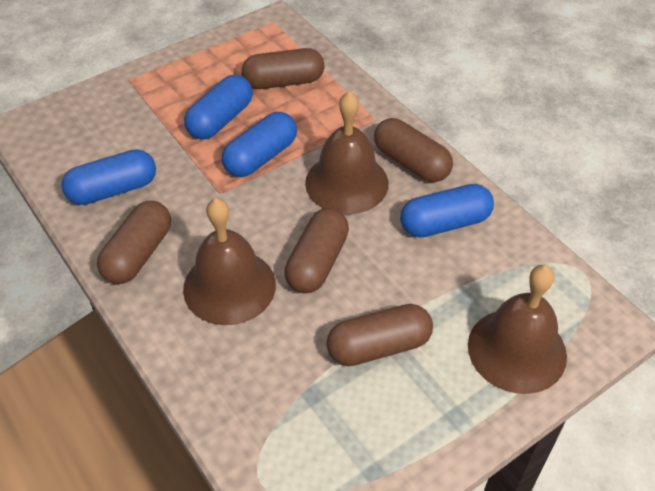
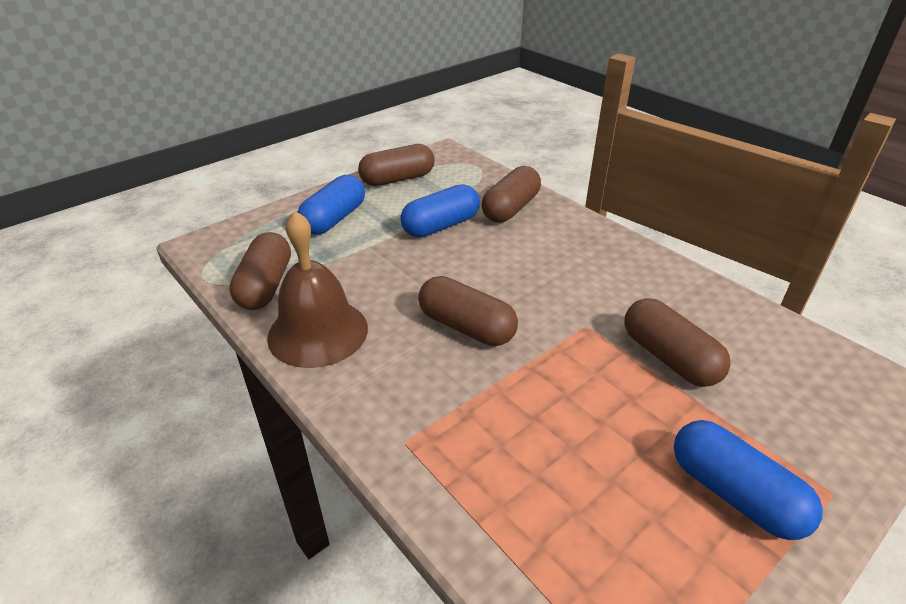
blue capsule: 4 -> 3
brown bell: 3 -> 1

